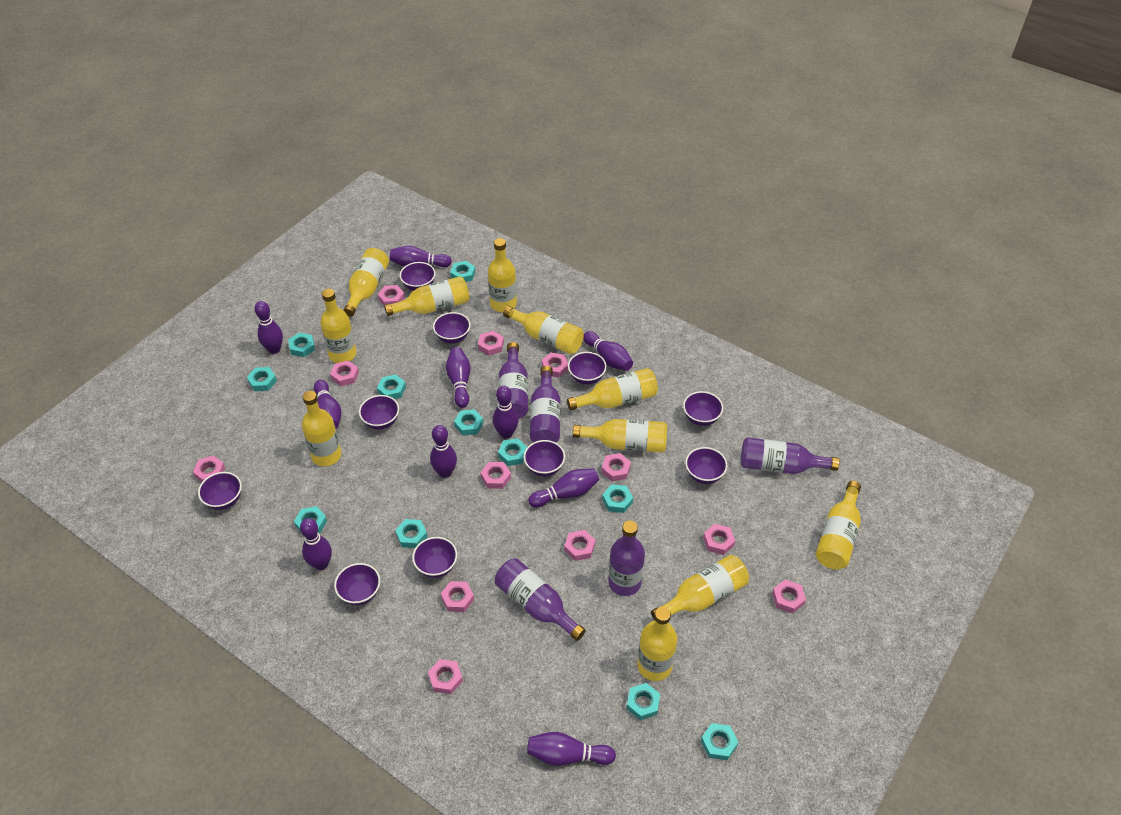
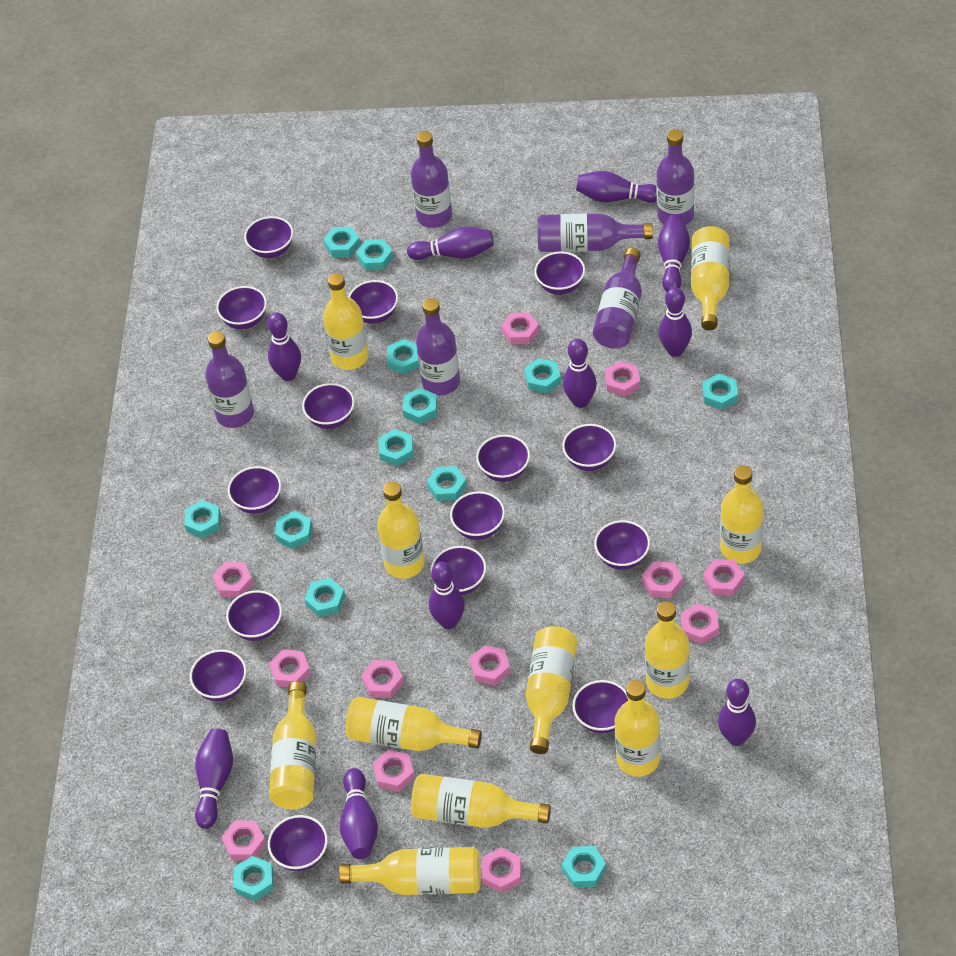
purple bottle: 5 -> 6
purple bowl: 10 -> 15
turquoise nut: 11 -> 13

